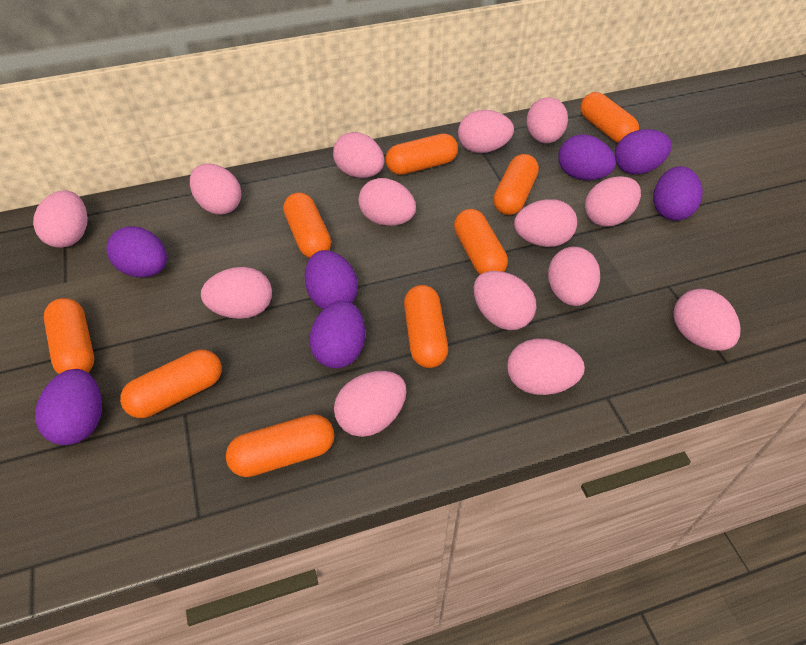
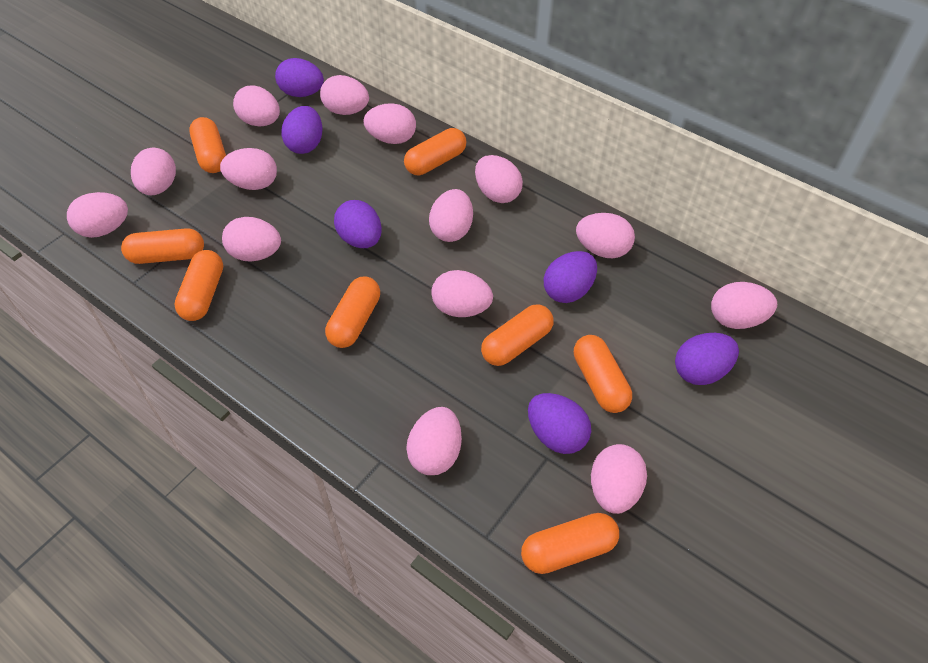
orange capsule: 9 -> 8
purple egg: 7 -> 6

